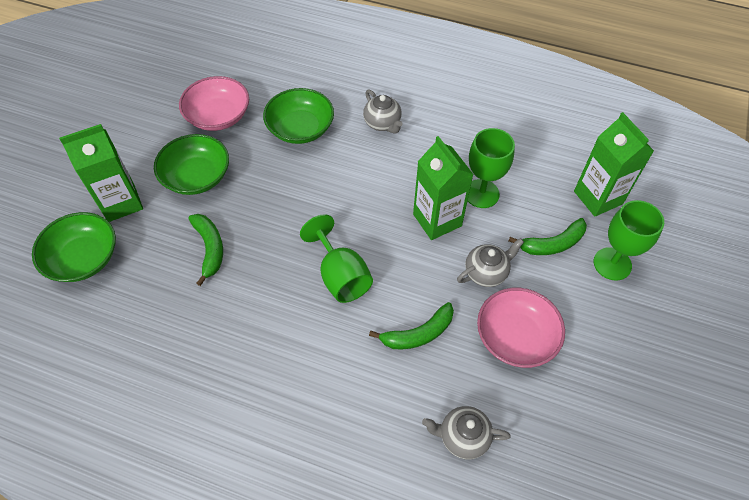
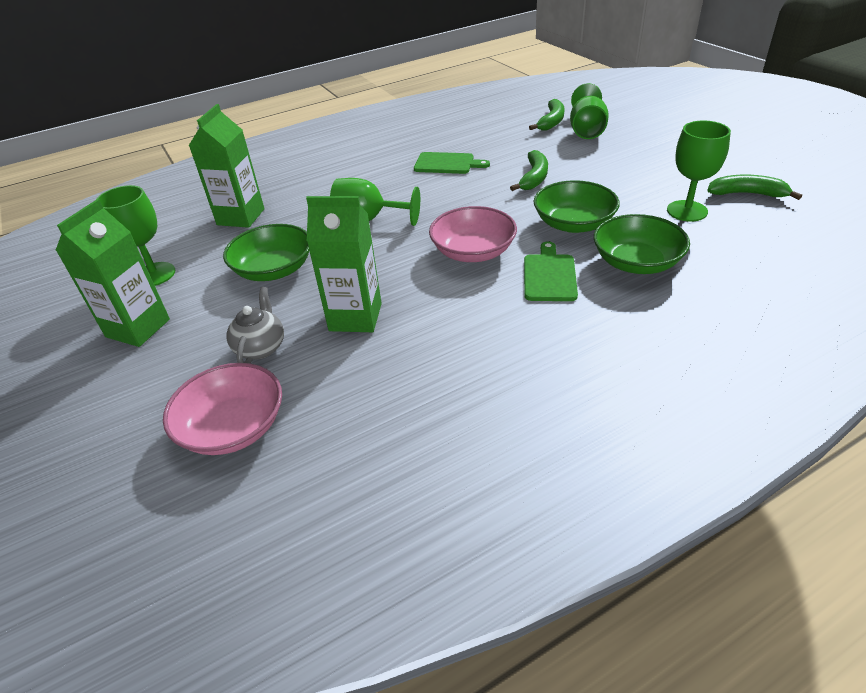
green cutting board: 0 -> 2
green goblet: 3 -> 4
grey teapot: 3 -> 1

